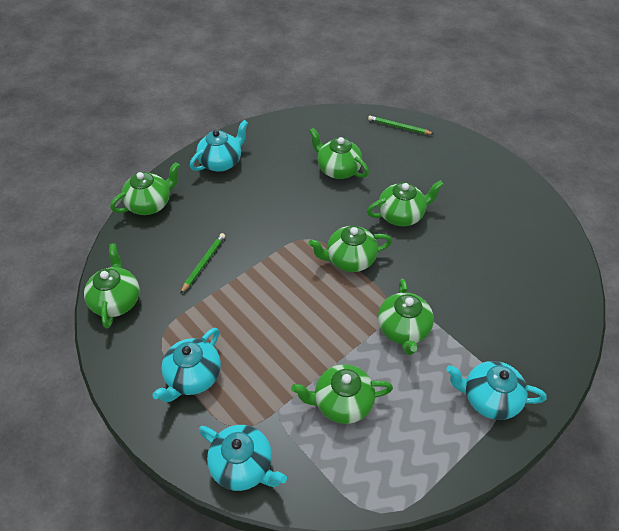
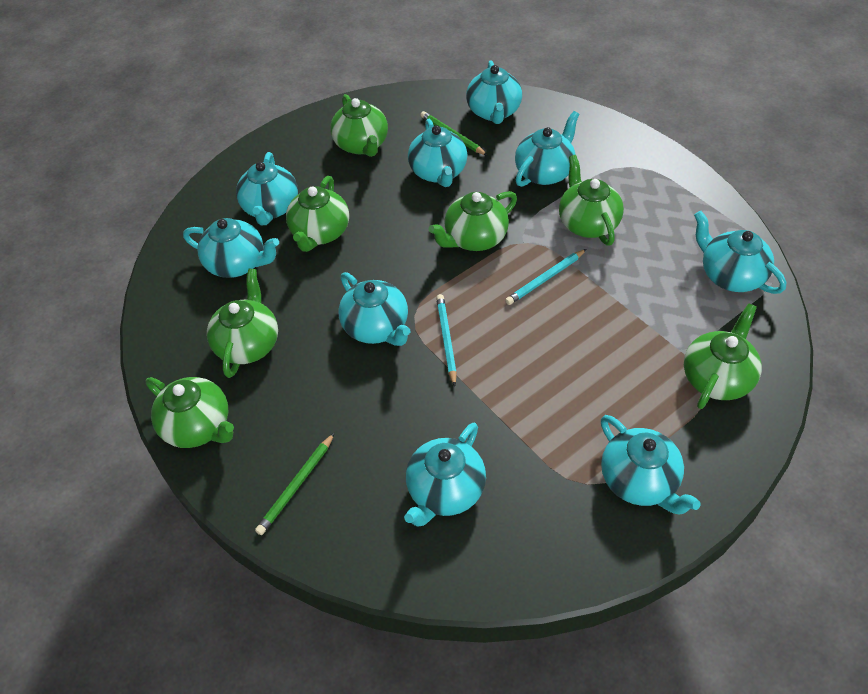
turquoise pencil: 0 -> 2
turquoise teapot: 4 -> 9

